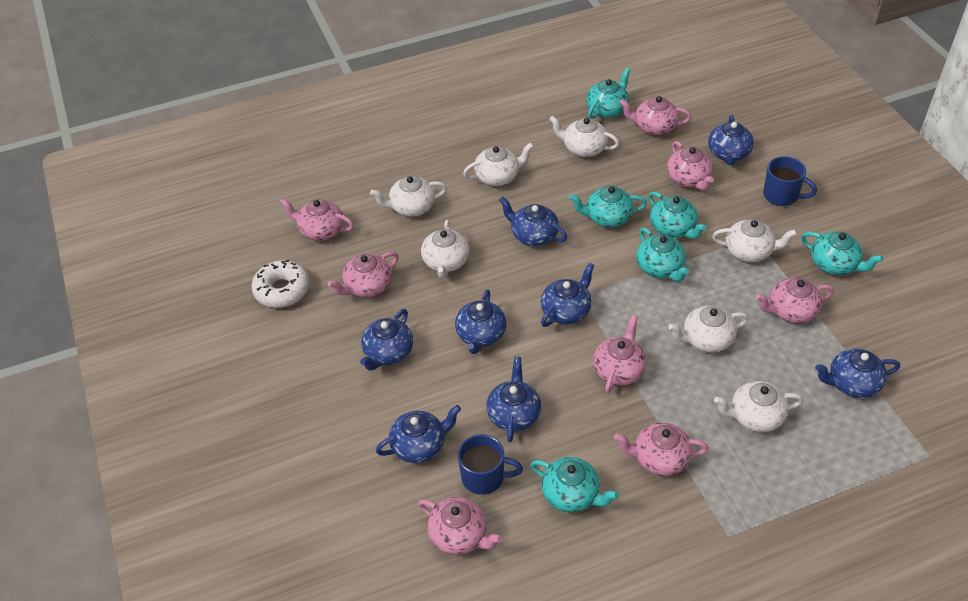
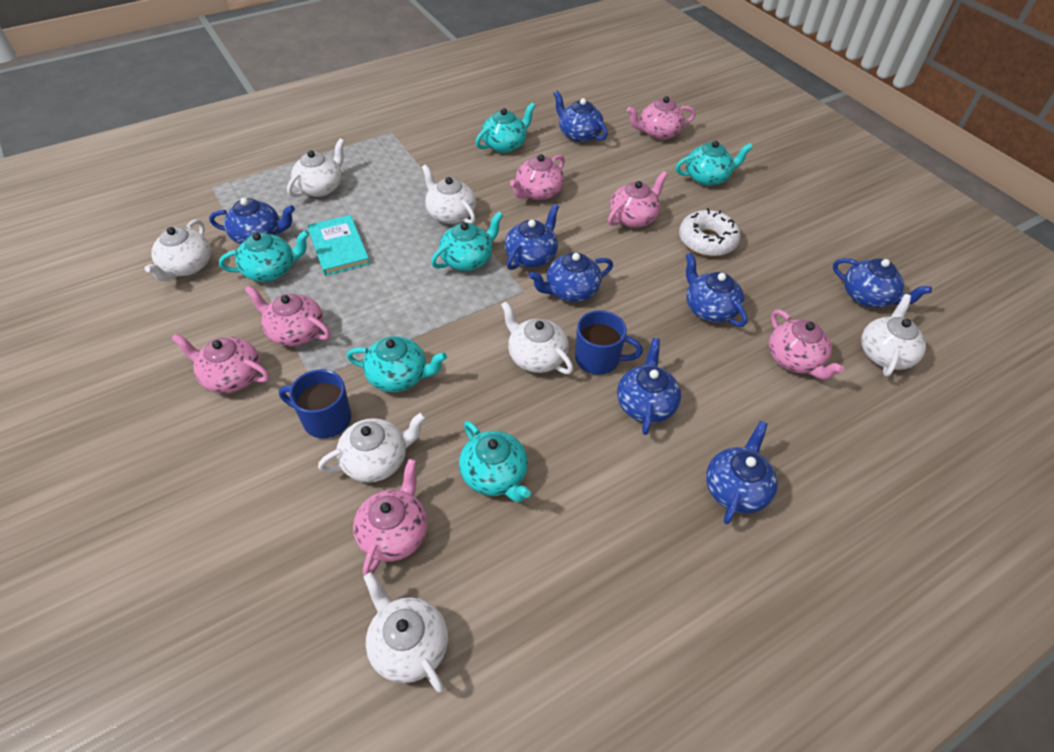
pink teapot: 8 -> 7
turquoise book: 0 -> 1

